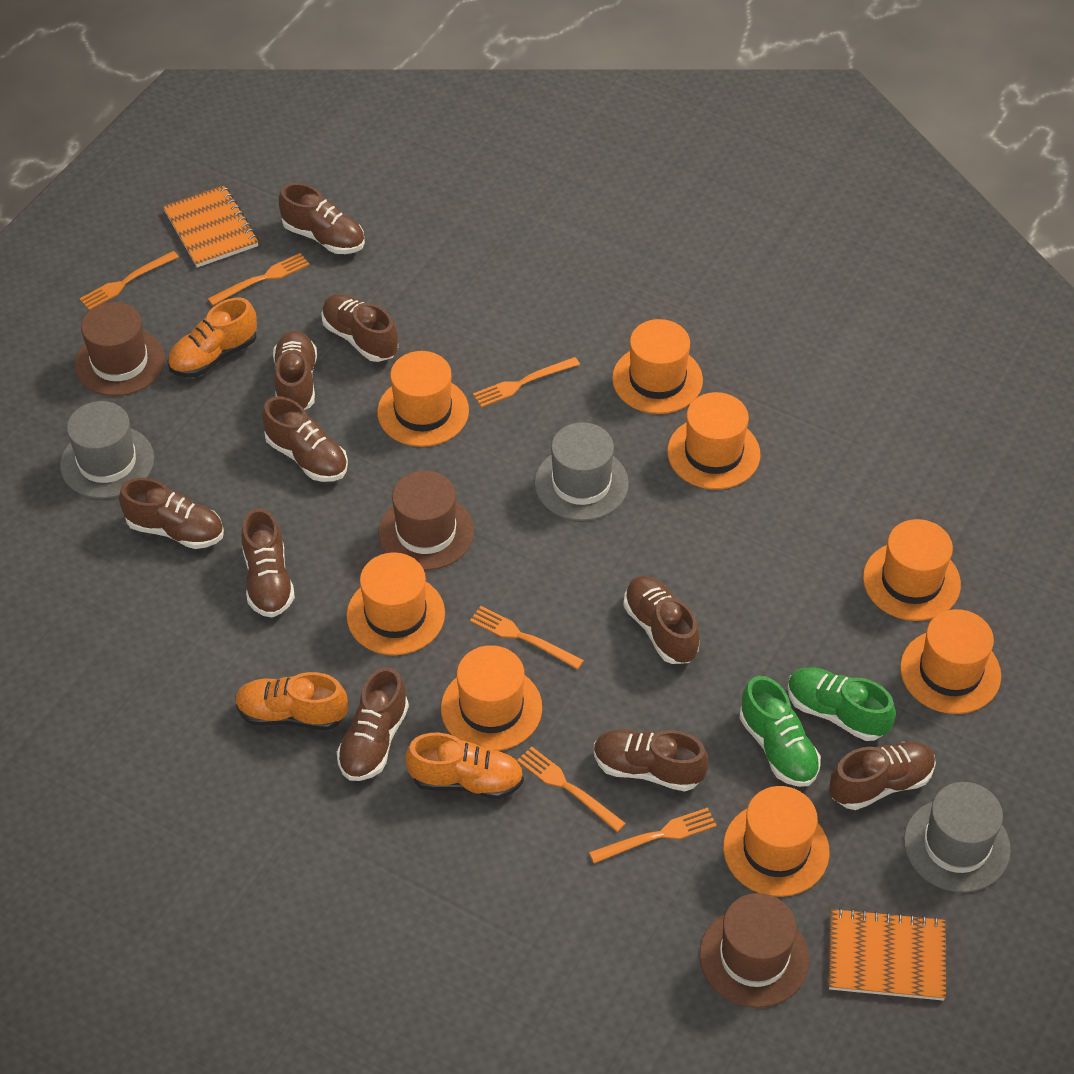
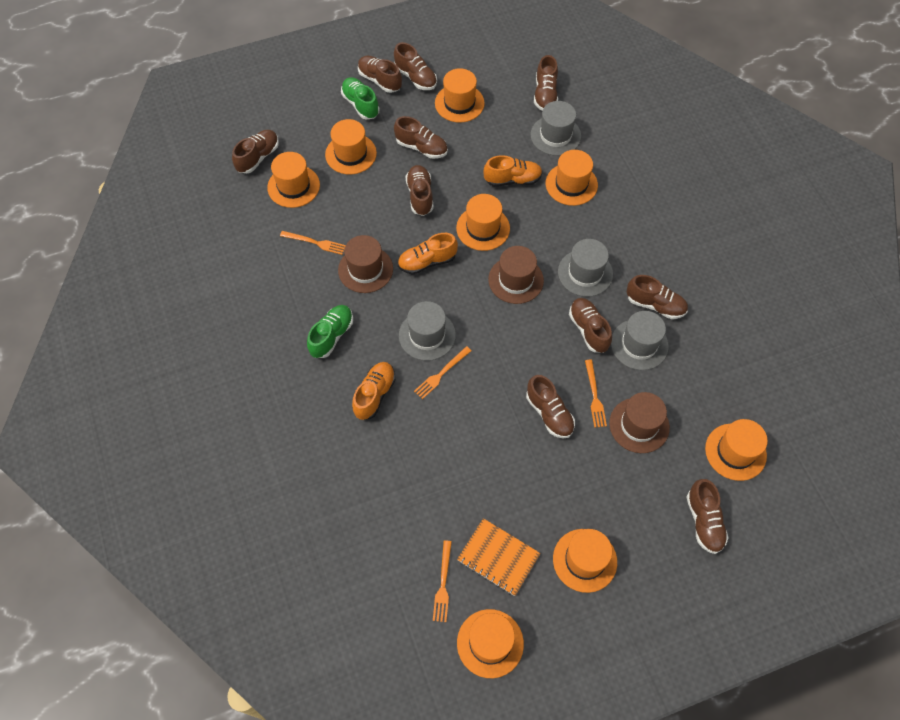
grey hat: 3 -> 4
orange fork: 6 -> 4
orange notebook: 2 -> 1

